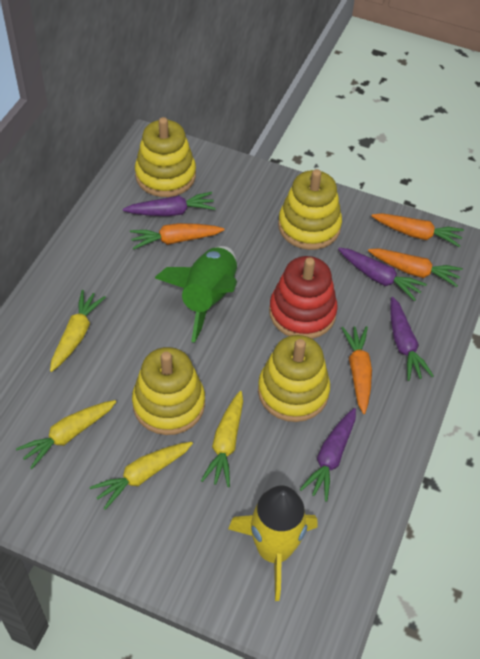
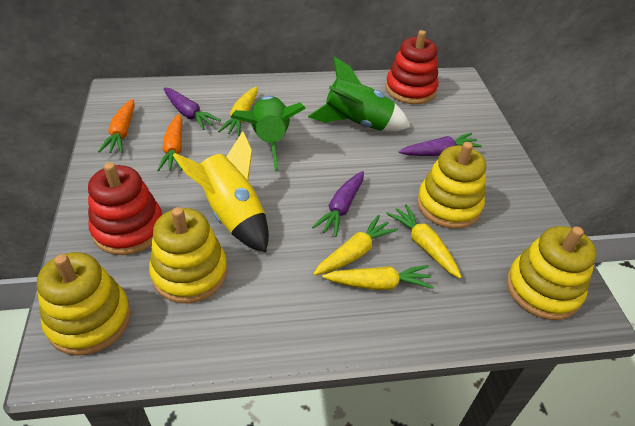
green rocket: 1 -> 2
orange carrot: 4 -> 2
purple carrot: 4 -> 3
red stacking toy: 1 -> 2

